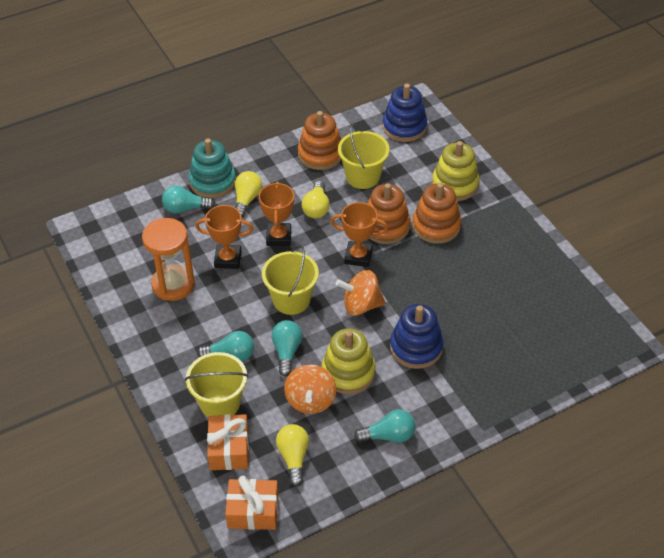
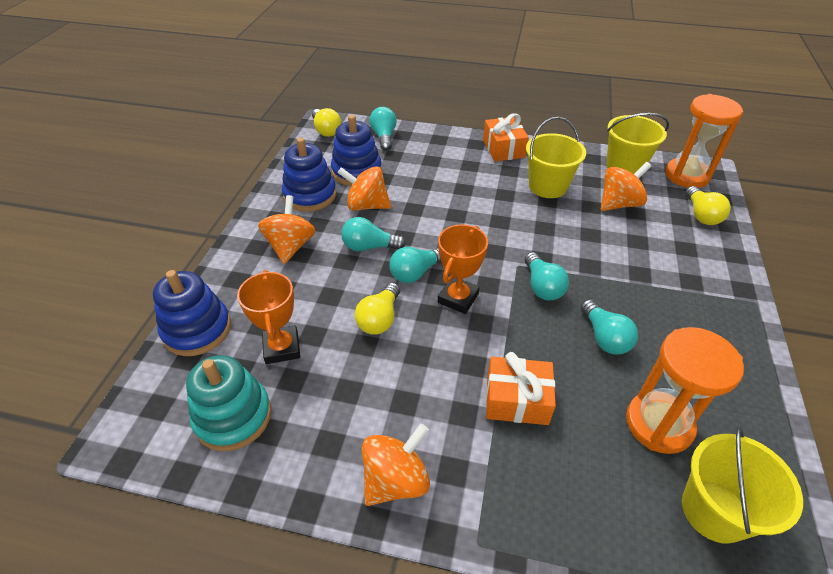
blue stacking toy: 2 -> 3
orange hourglass: 1 -> 2
orange spinning top: 2 -> 4
orange stacking toy: 3 -> 0
orange trophy: 3 -> 2
turquoise light bulb: 4 -> 5
yellow stacking toy: 2 -> 0

